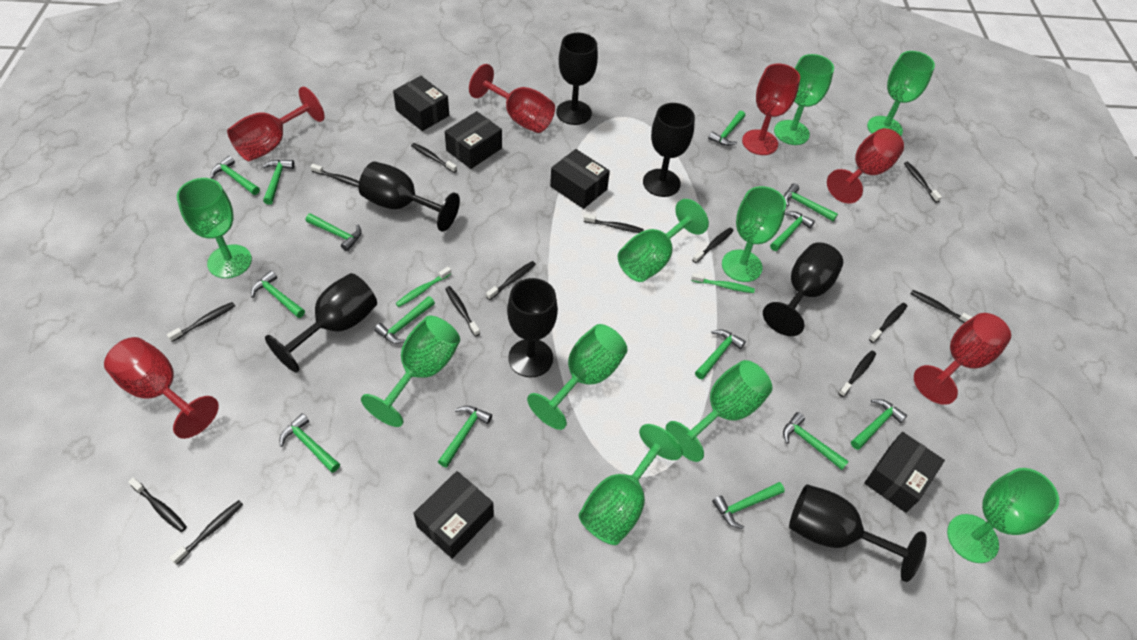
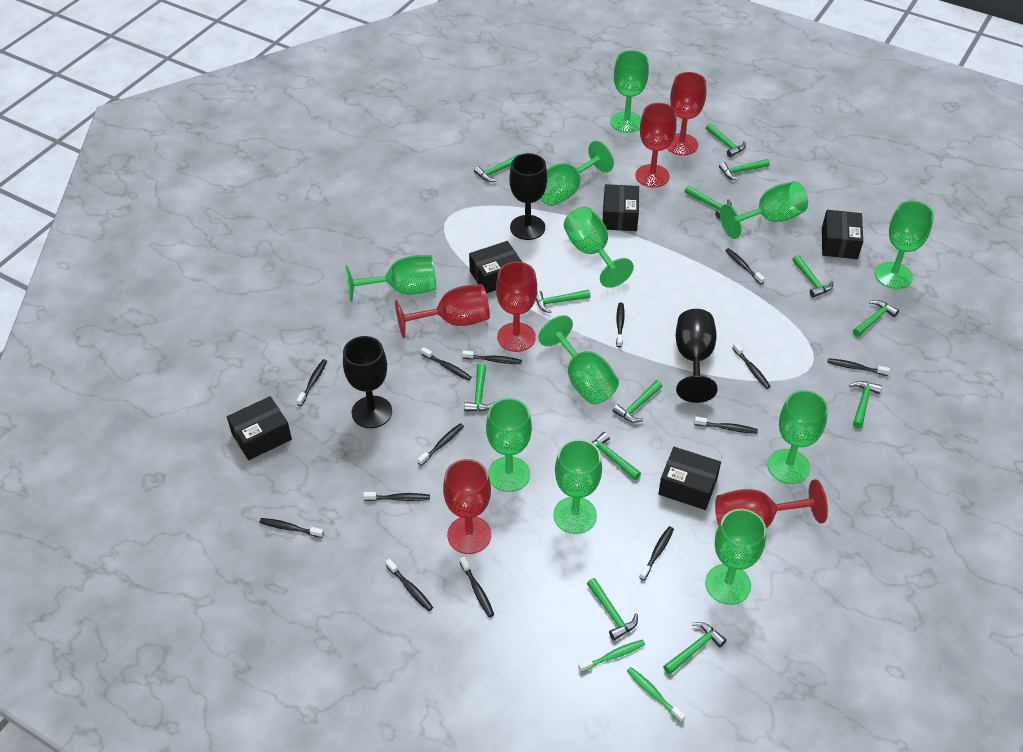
black goblet: 7 -> 3
black toothbrush: 13 -> 14
green goblet: 10 -> 11
green hammer: 14 -> 13

